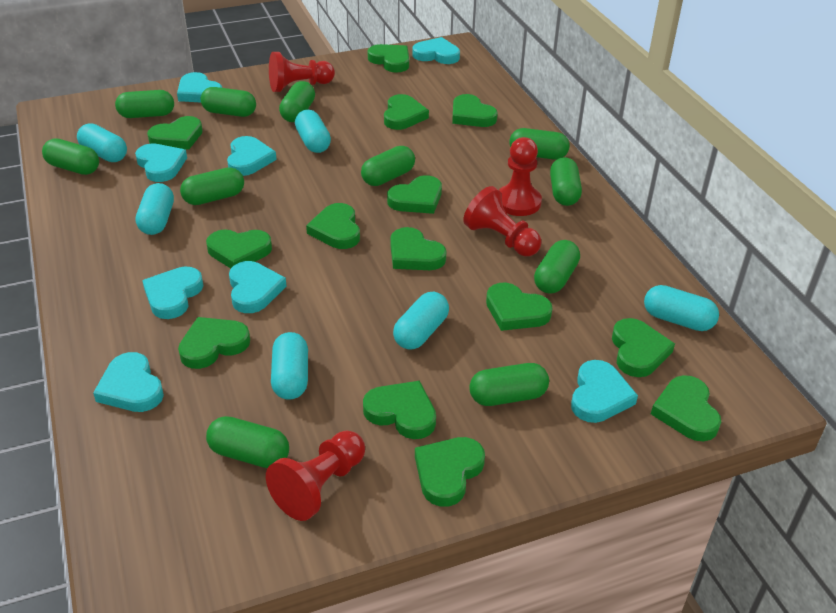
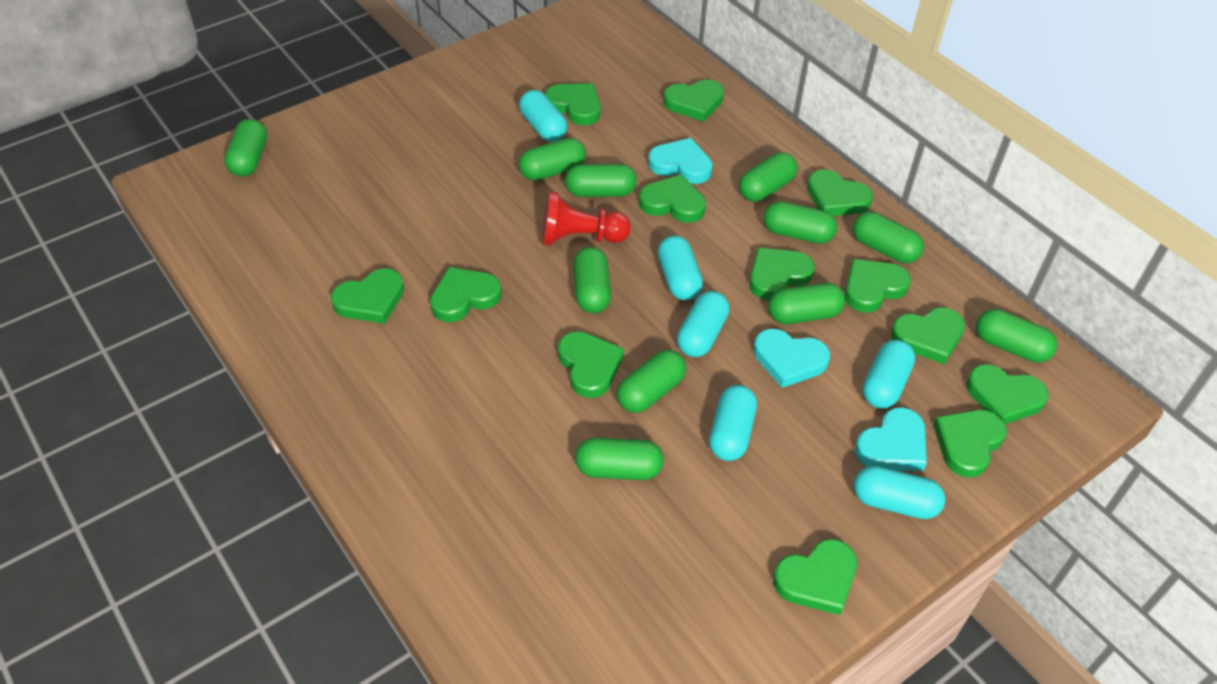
green heart: 14 -> 13
red pawn: 4 -> 1
turquoise heart: 8 -> 3

